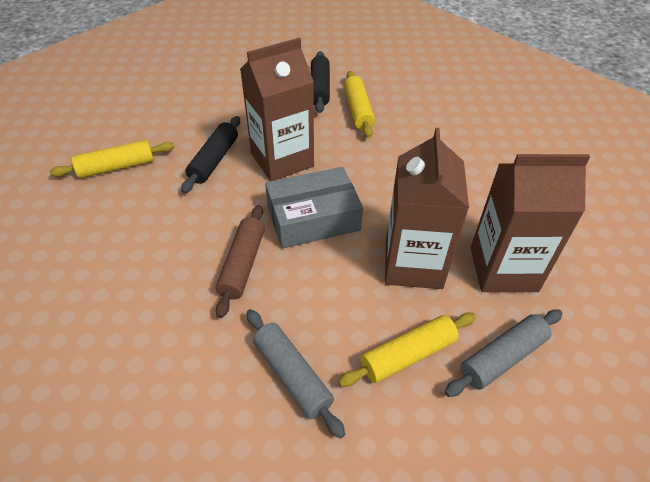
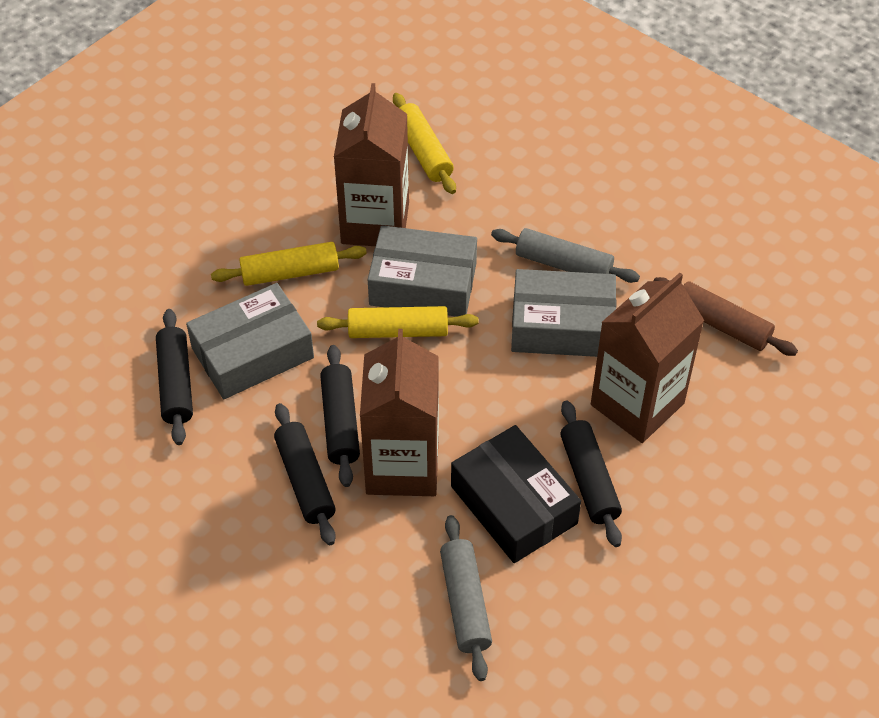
black box: 0 -> 1
black rolling pin: 2 -> 4
grey box: 1 -> 3

